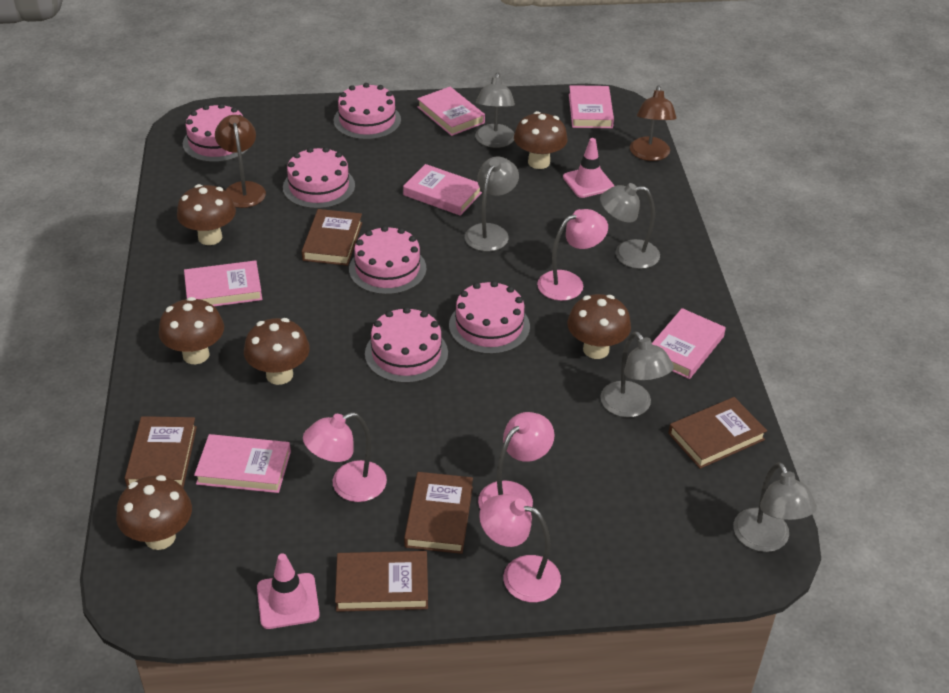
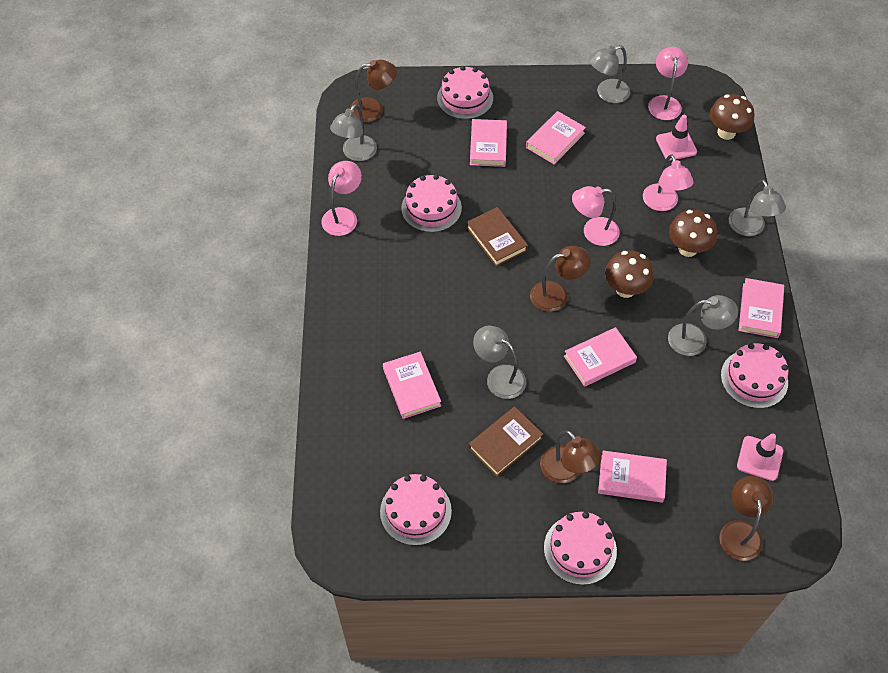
brown book: 5 -> 2
brown lamp: 2 -> 4
brown mushroom: 6 -> 3
pink cake: 6 -> 5

